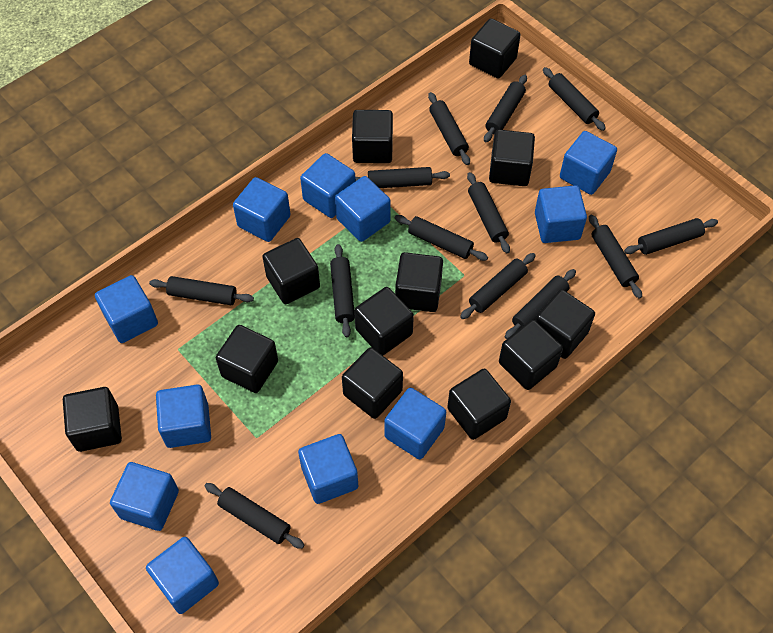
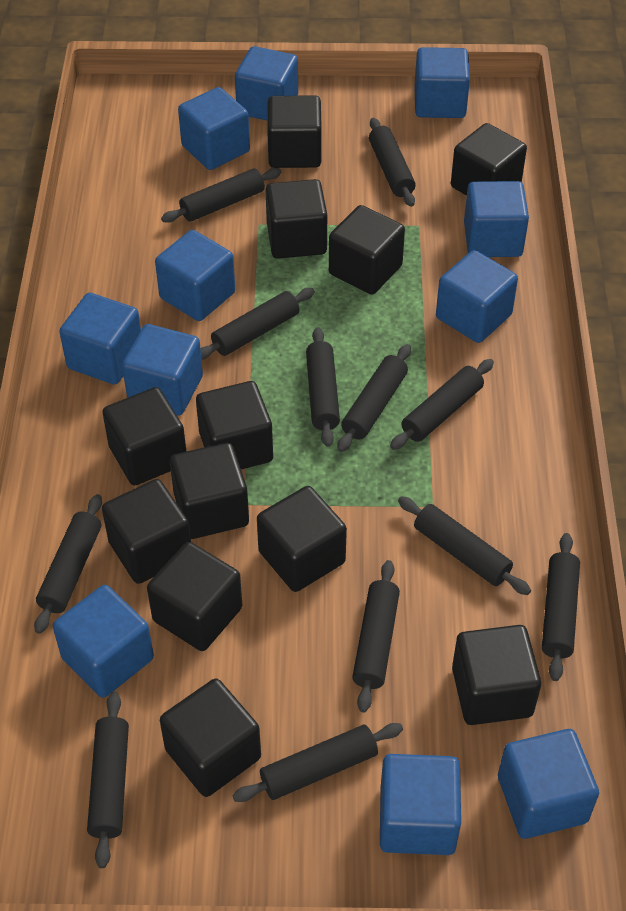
black rolling pin: 13 -> 12

